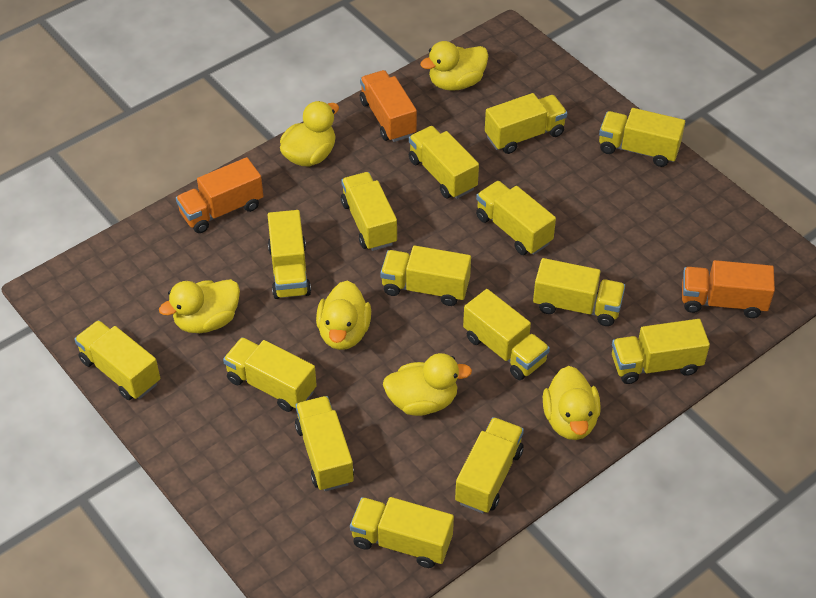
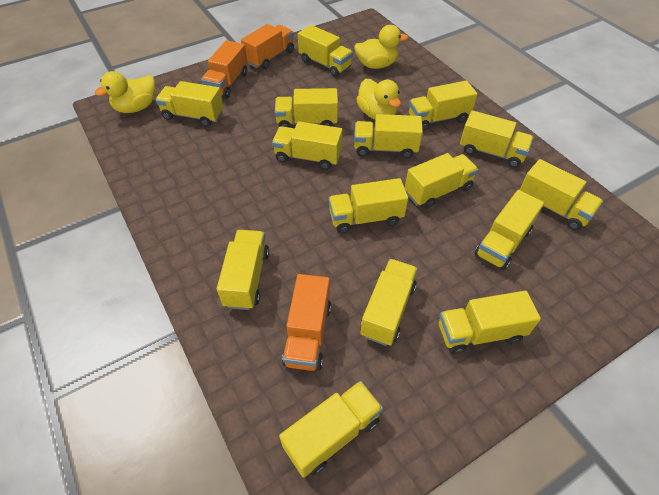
yellow duck: 6 -> 3

